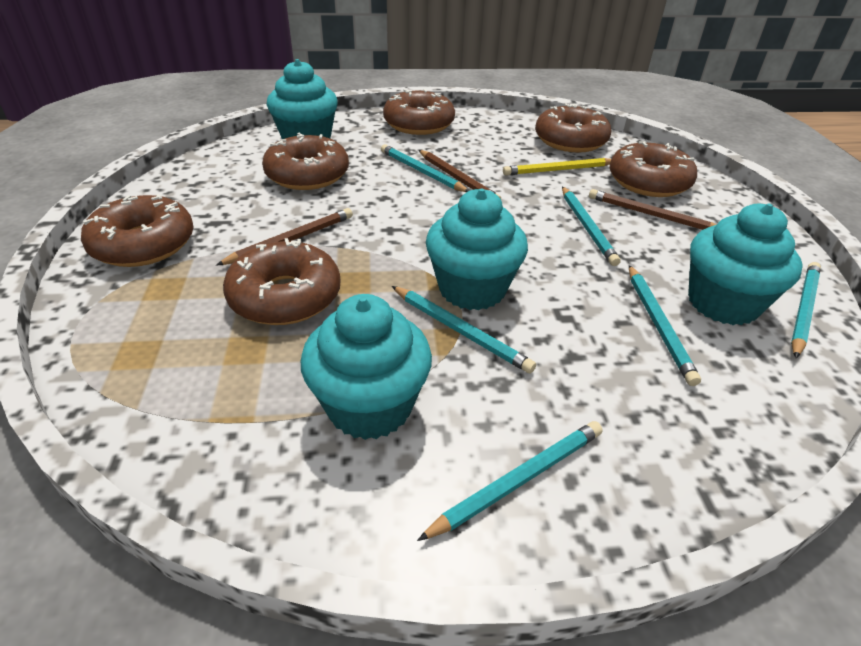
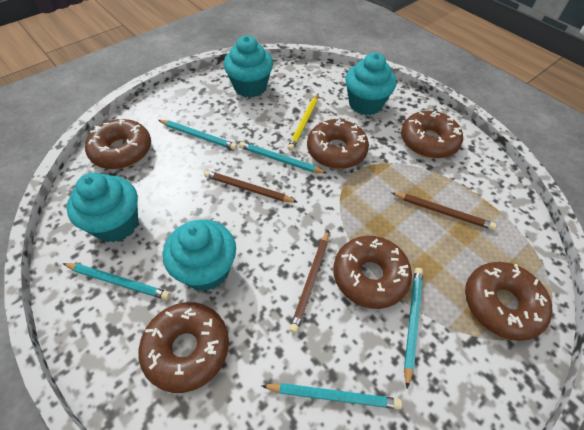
turquoise pencil: 6 -> 5

